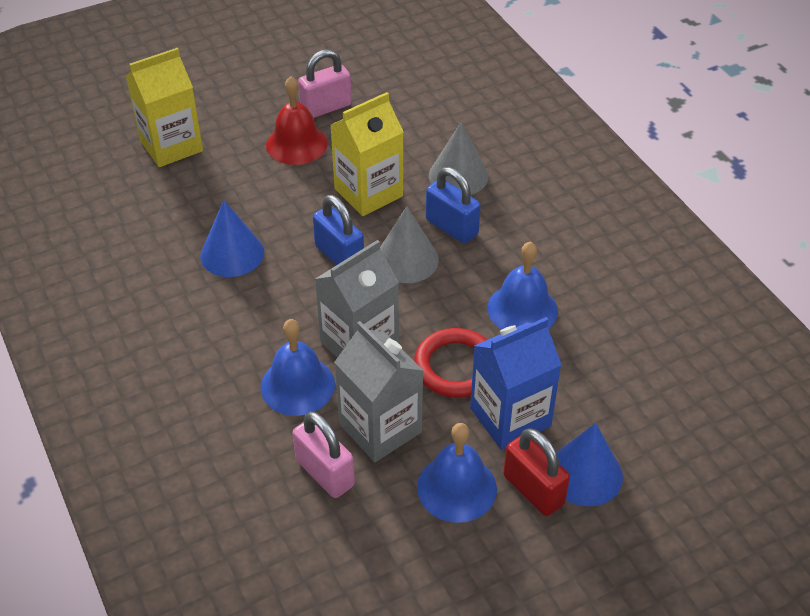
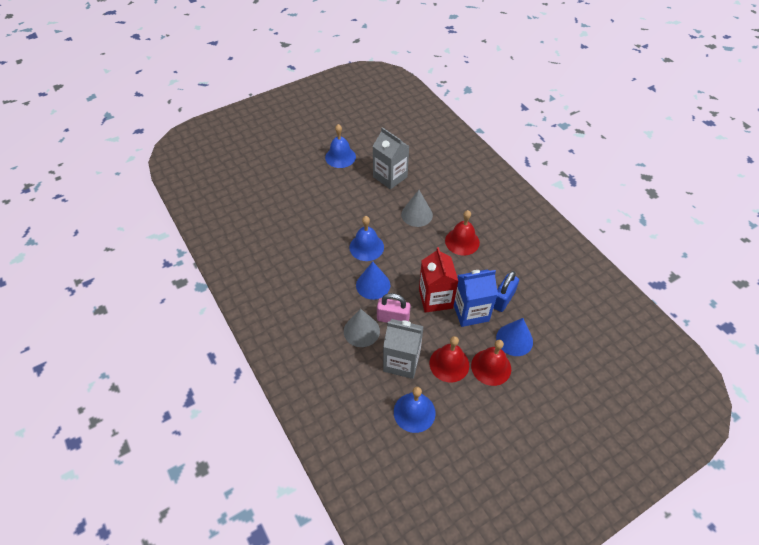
blue padlock: 2 -> 1
pink padlock: 2 -> 1
red bell: 1 -> 3
red carton: 0 -> 1
red padlock: 1 -> 0
red ring: 1 -> 0
yellow carton: 2 -> 0

